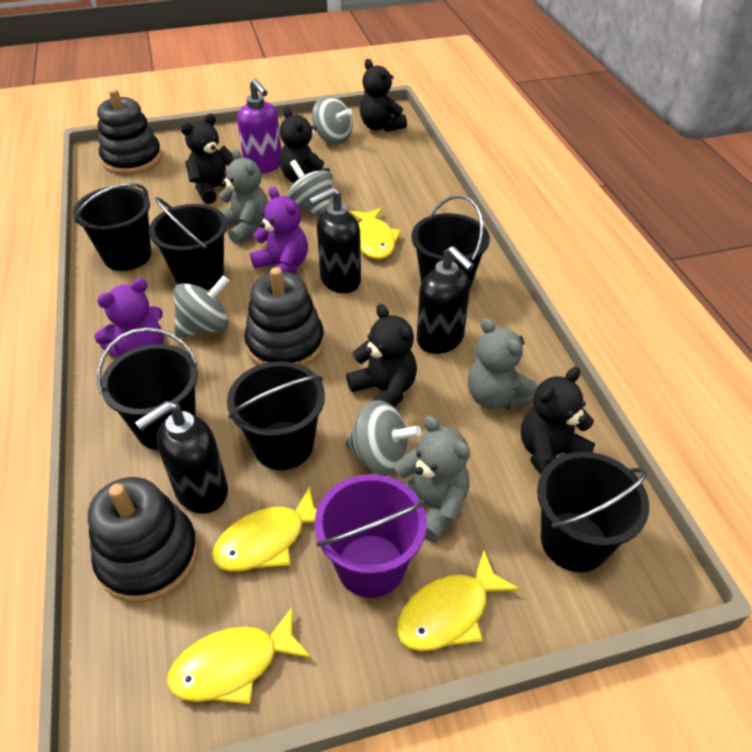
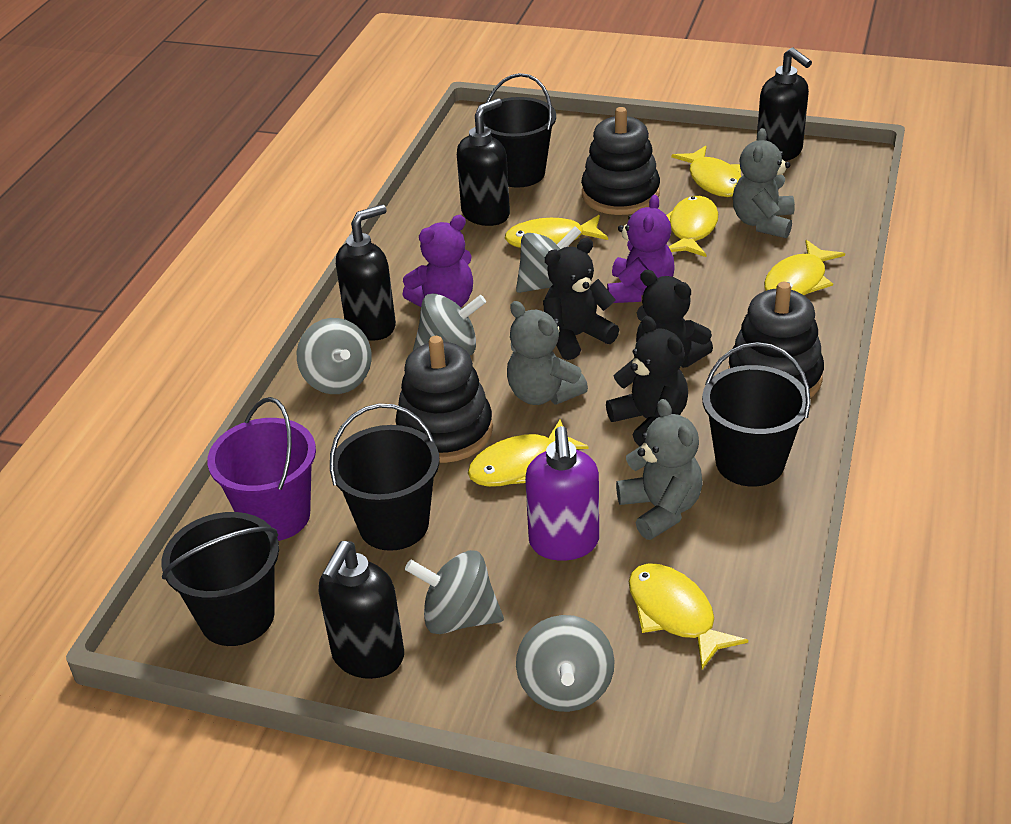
black bucket: 6 -> 4
black soap dispenser: 3 -> 4
black teddy bear: 5 -> 3
grey spinning top: 4 -> 5
yellow fish: 4 -> 6

